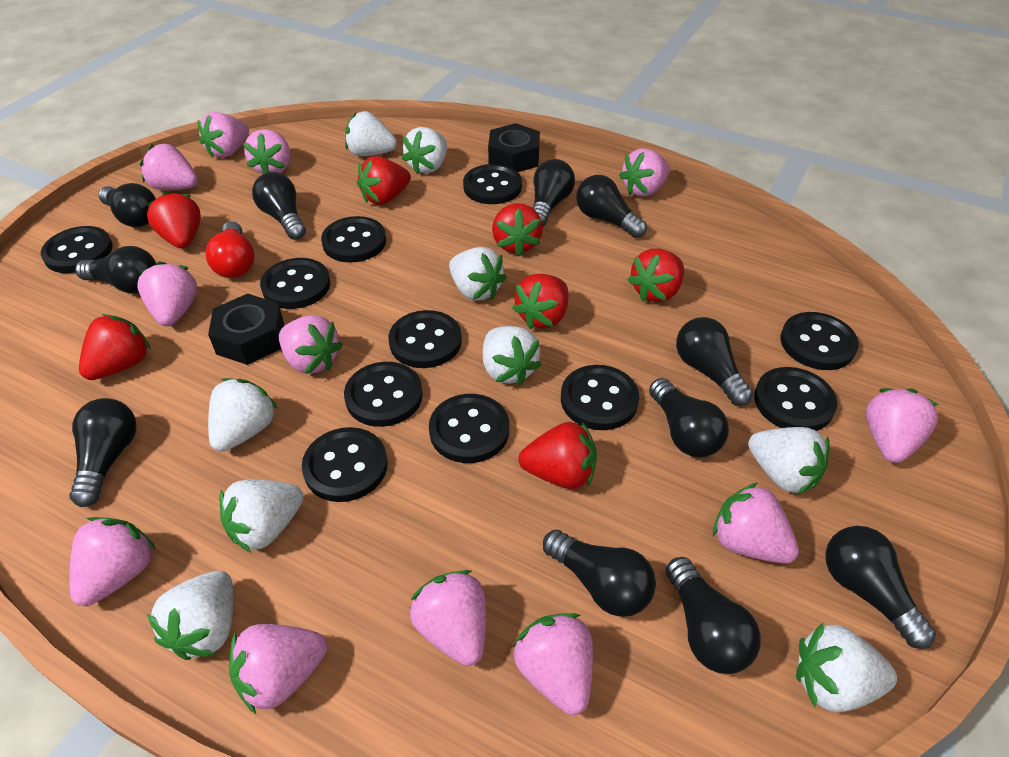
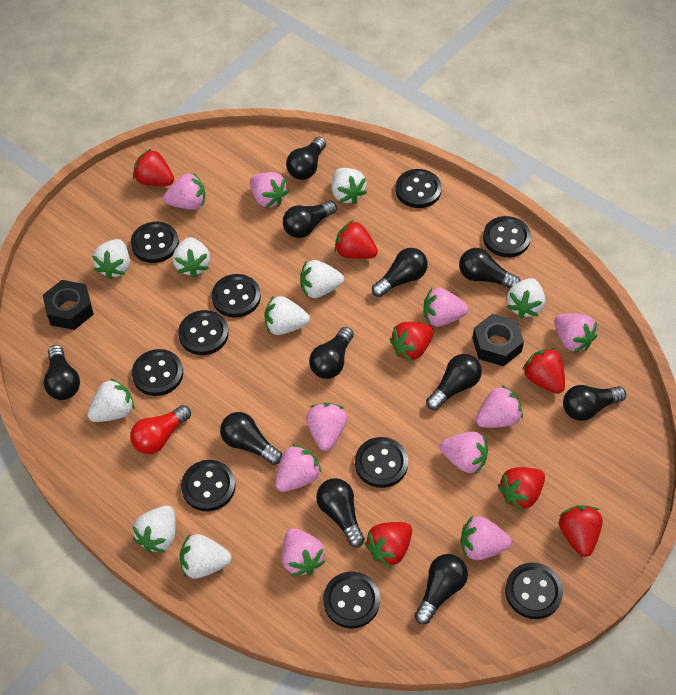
black button: 11 -> 10
pink strawberry: 12 -> 10

